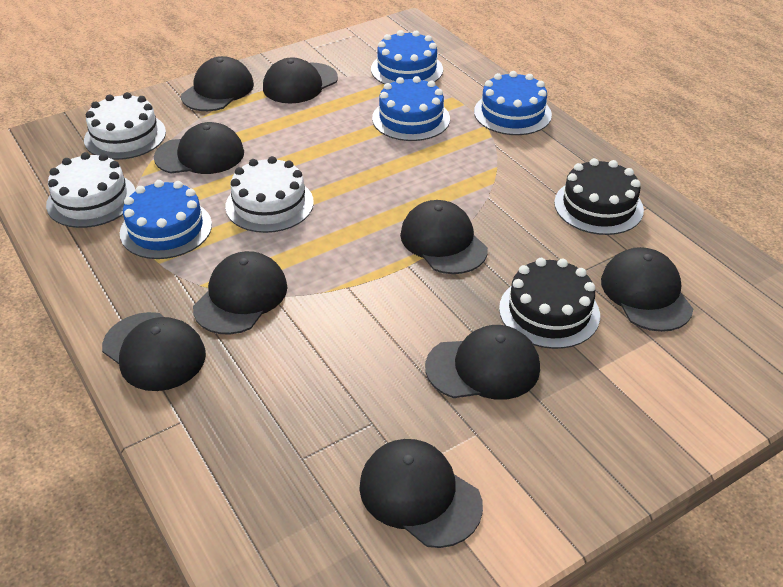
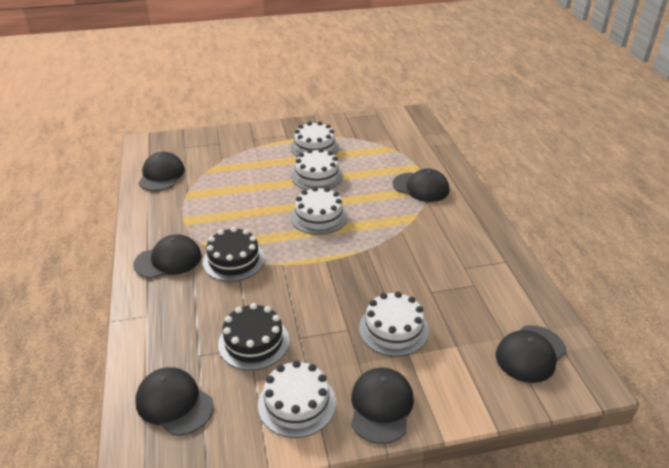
black cap: 9 -> 6
blue cake: 4 -> 0
white cake: 3 -> 5

